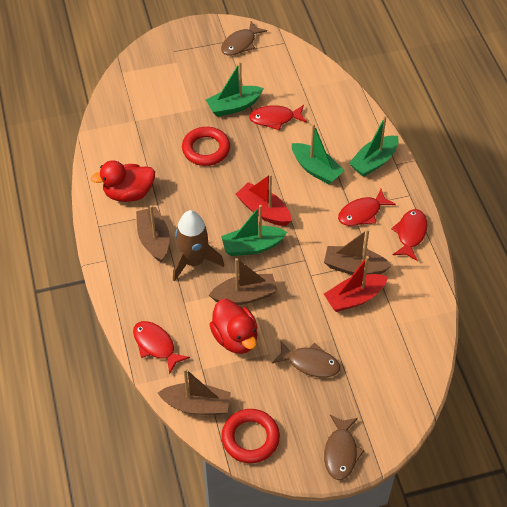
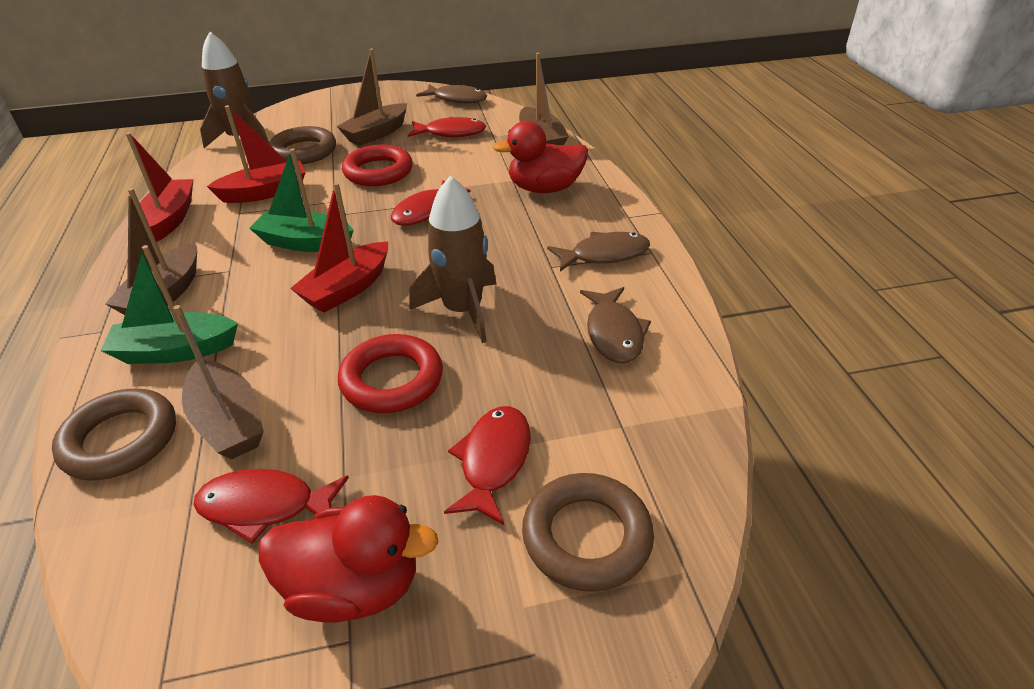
brown ring: 0 -> 3
brown rocket: 1 -> 2
green boat: 4 -> 2
red boat: 2 -> 3

